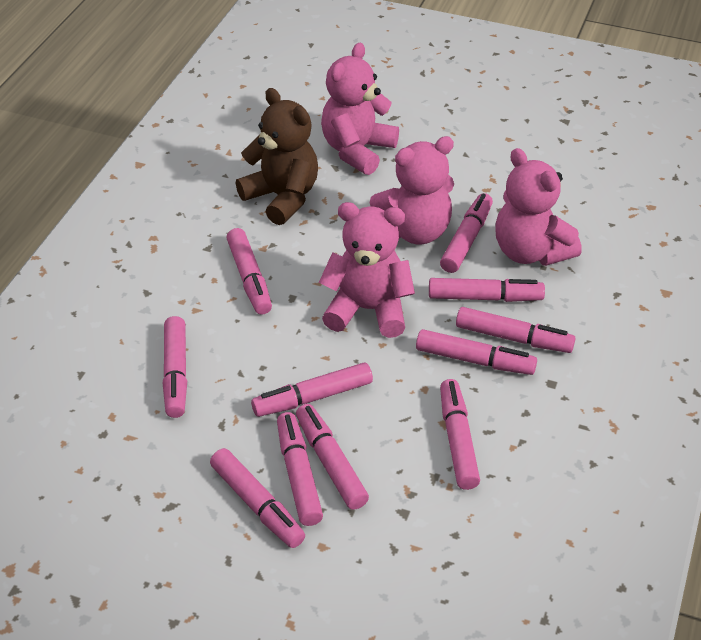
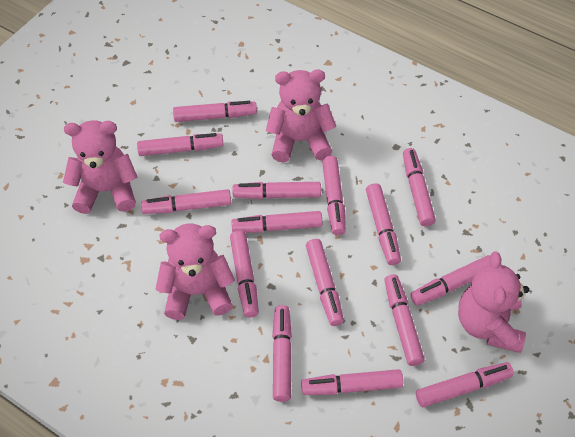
brown teddy bear: 1 -> 0
pink marker: 11 -> 15

